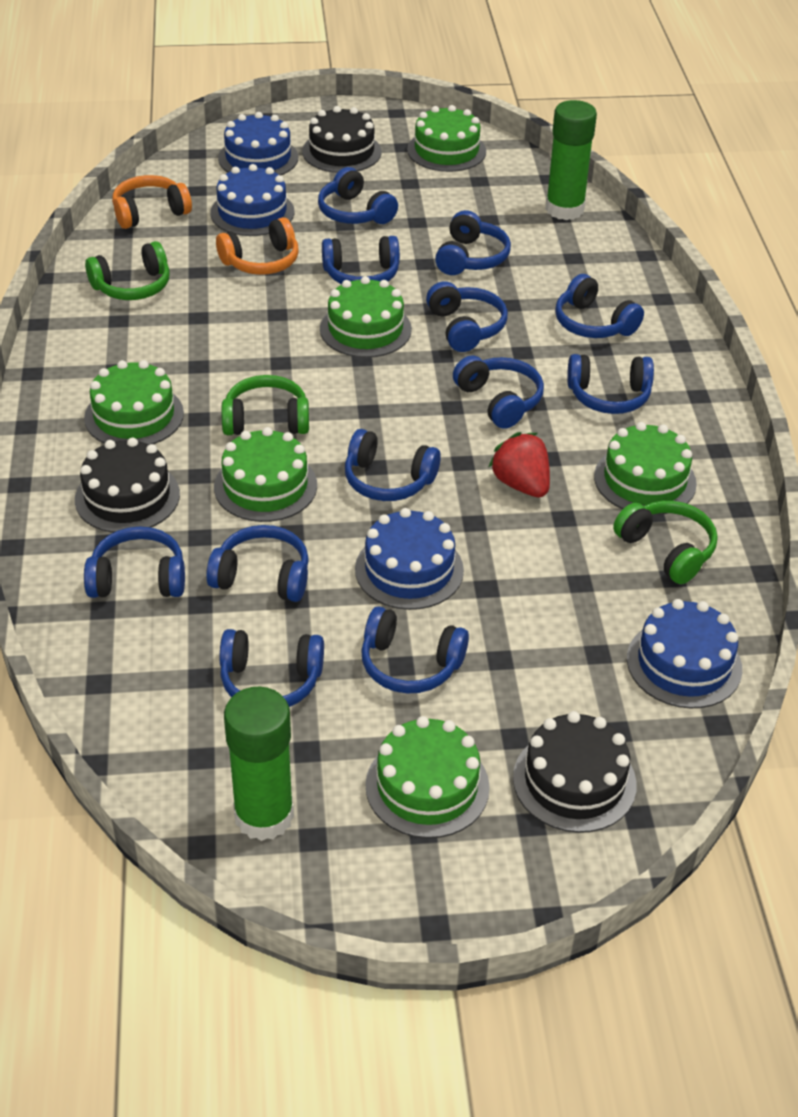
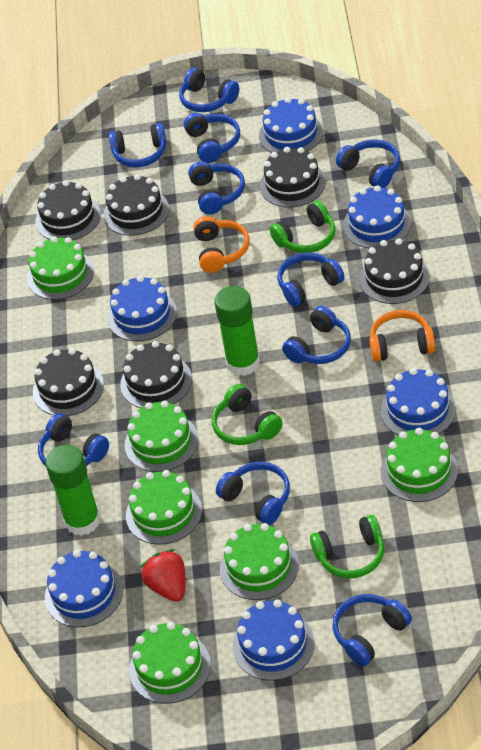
black cake: 3 -> 6
blue cake: 4 -> 6
blue headphones: 12 -> 10

